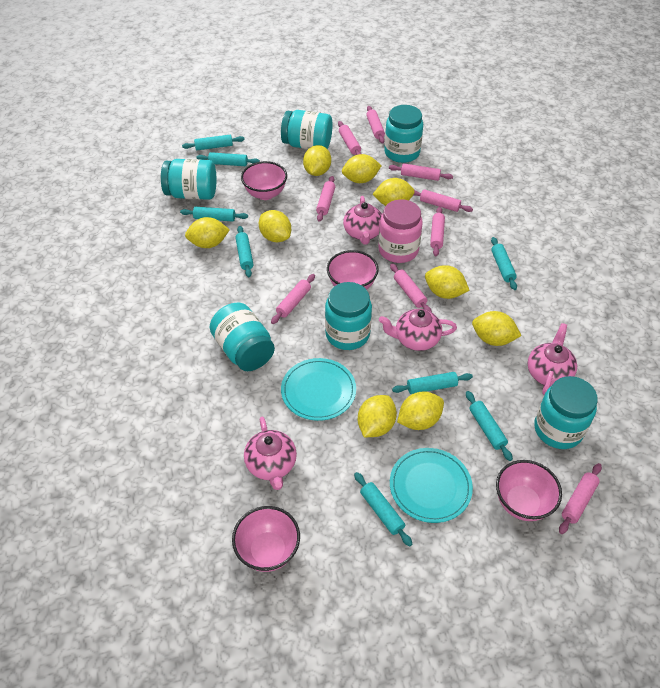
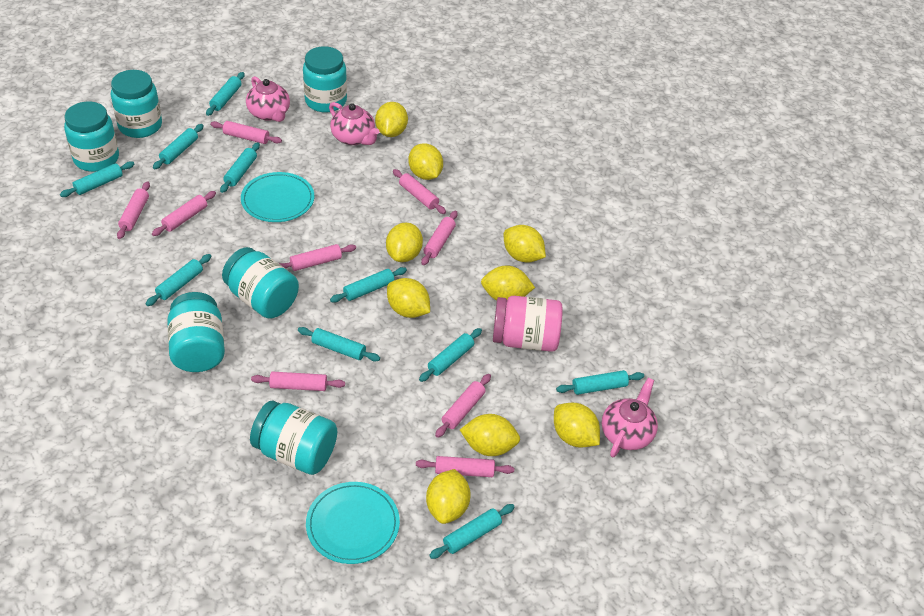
pink bowl: 4 -> 0
pink teapot: 4 -> 3
turquoise rolling pin: 8 -> 10

